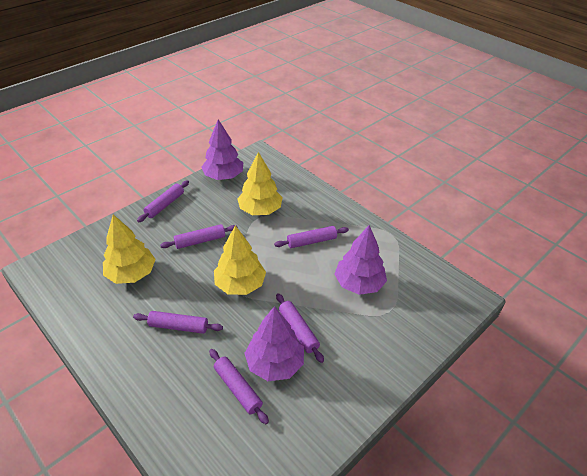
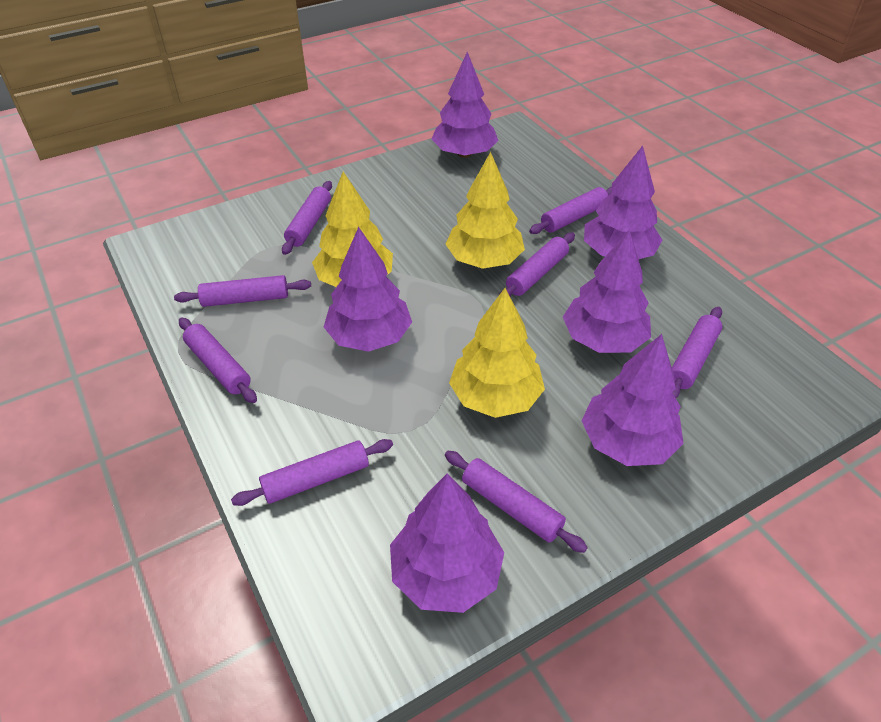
purple rolling pin: 6 -> 8
purple tree: 3 -> 6

